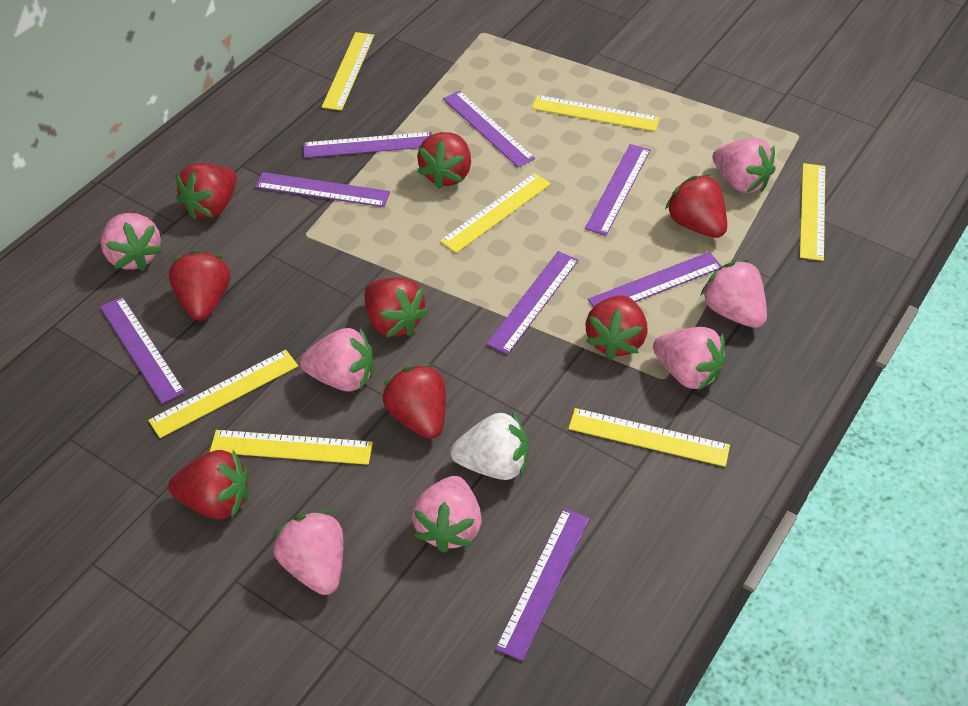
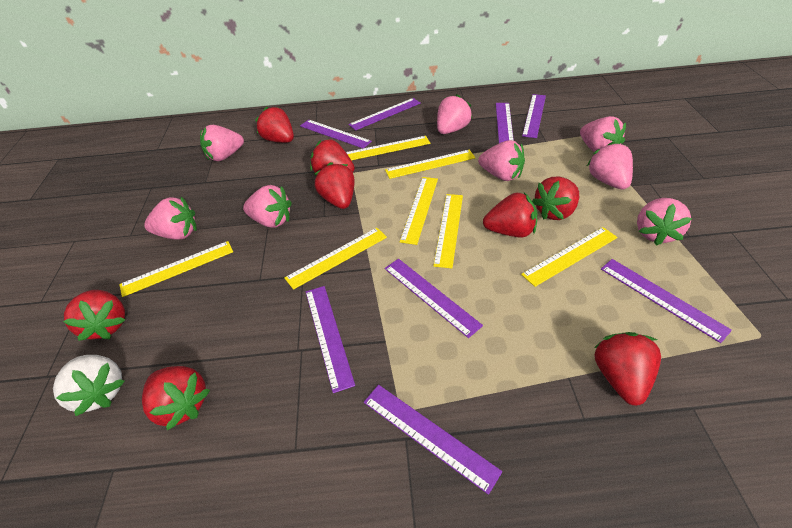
pink strawberry: 7 -> 8

